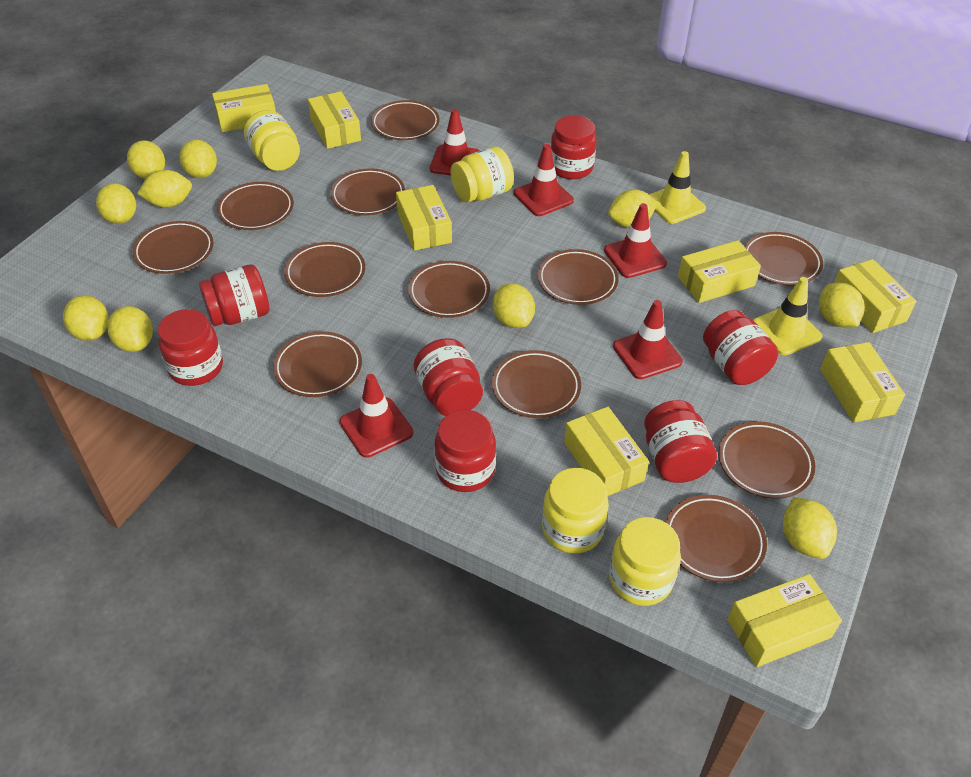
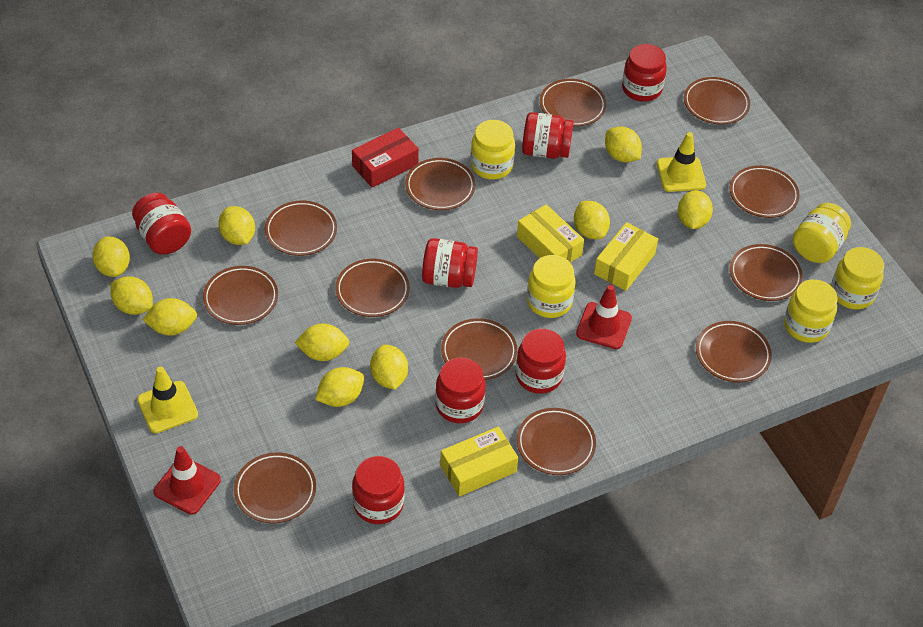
red box: 0 -> 1
red traffic cone: 5 -> 2
yellow box: 8 -> 3
yellow jar: 4 -> 5

